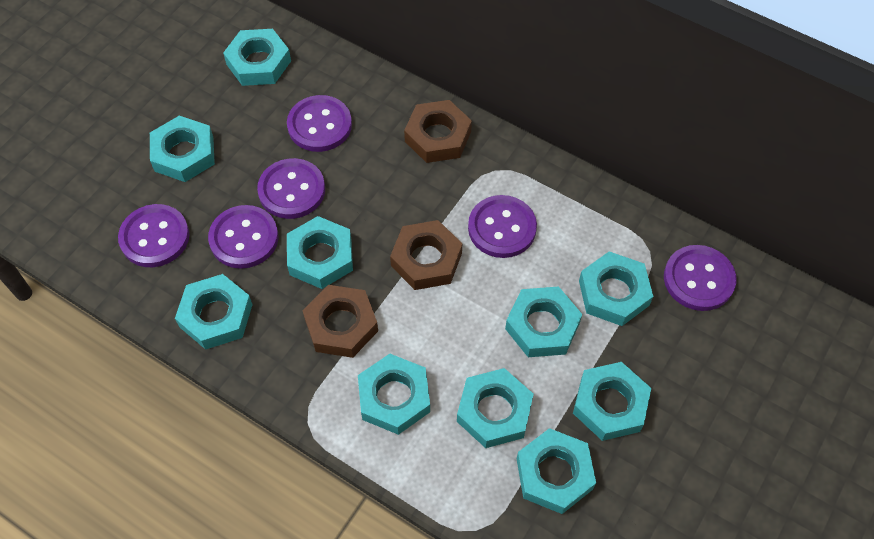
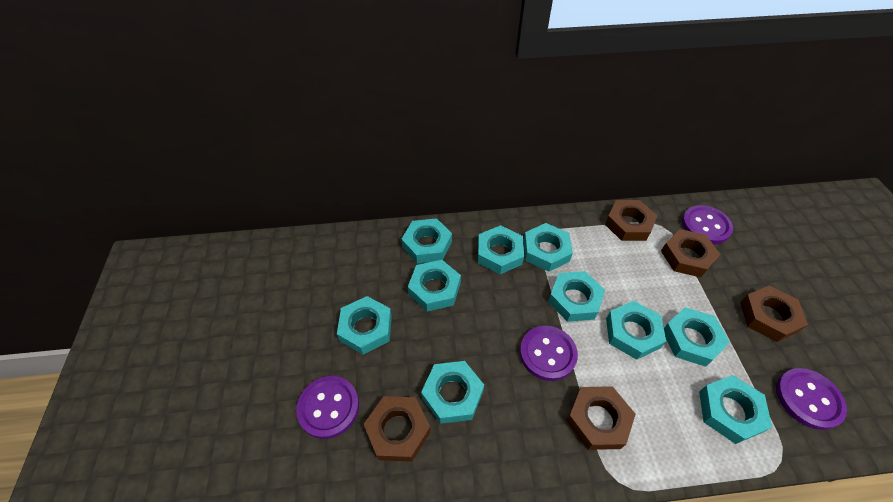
brown nut: 3 -> 5
purple button: 6 -> 4

